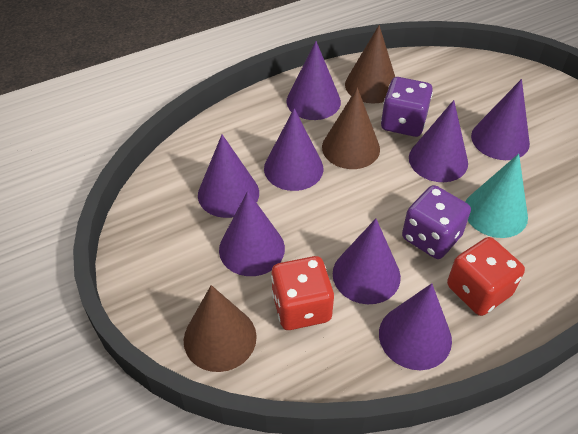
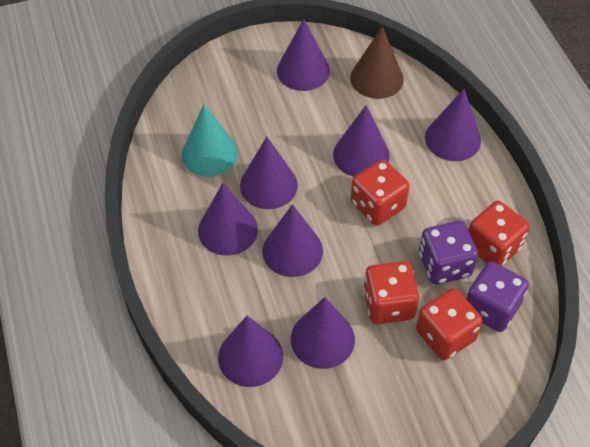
brown cone: 3 -> 1
red dice: 2 -> 4

